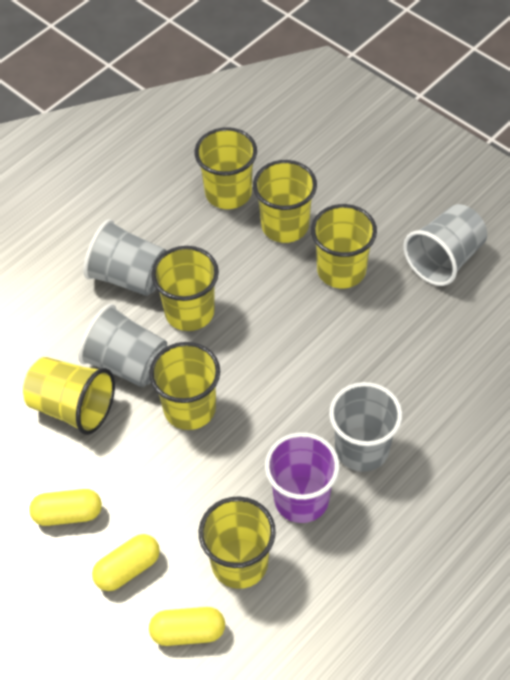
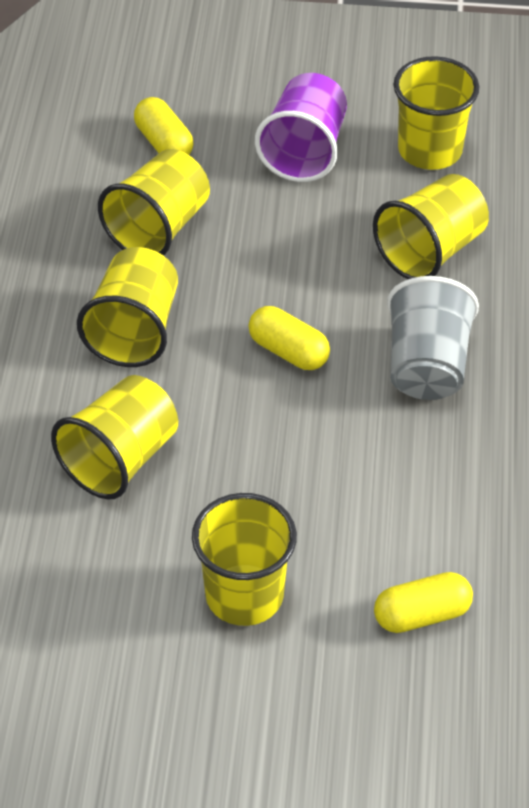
grey cup: 4 -> 1
yellow cup: 7 -> 6

